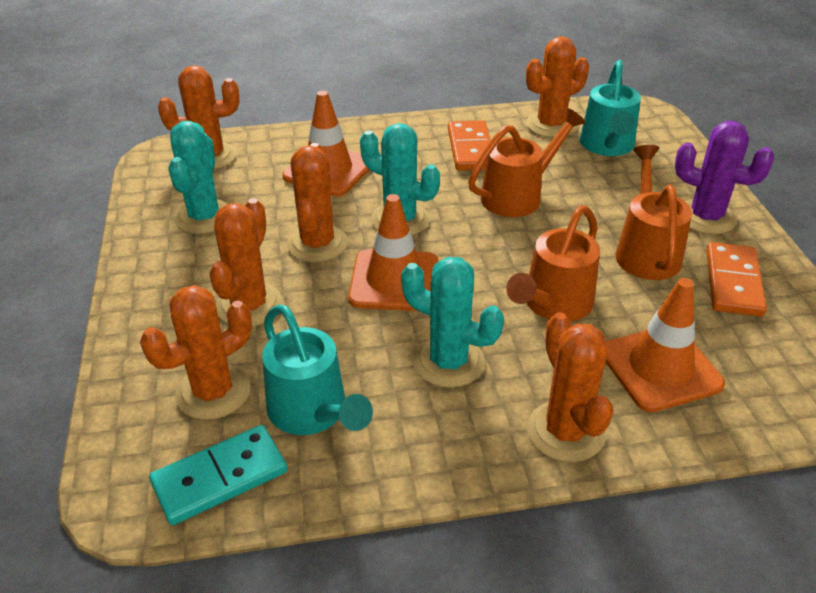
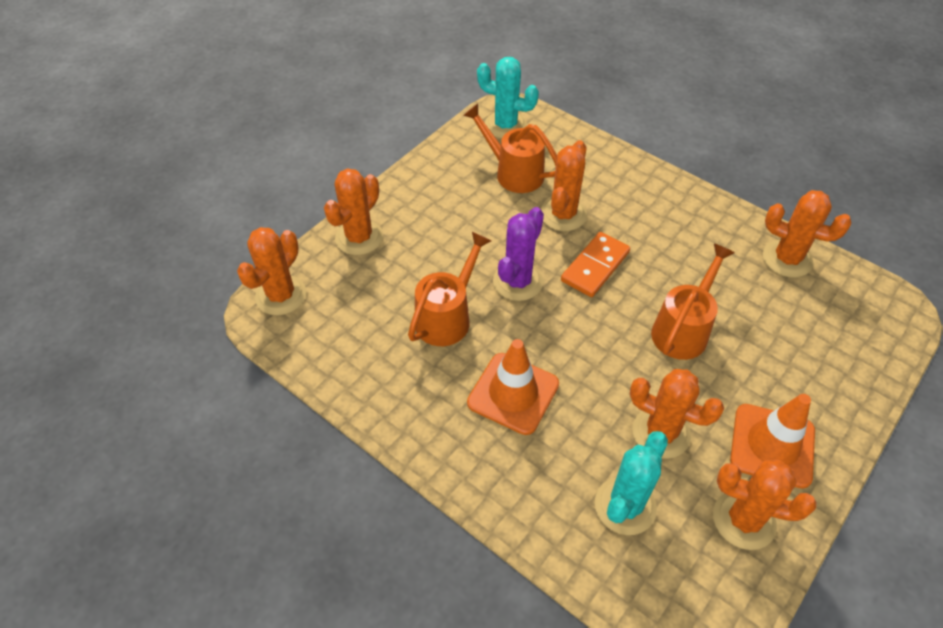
orange domino: 2 -> 1
orange traffic cone: 3 -> 2
turquoise cactus: 3 -> 2
turquoise domino: 1 -> 0
turquoise watering can: 2 -> 0

